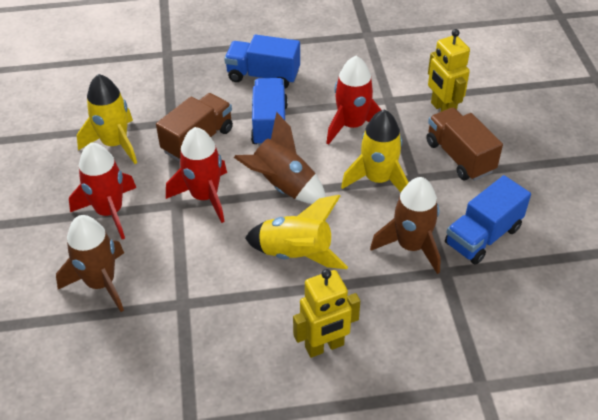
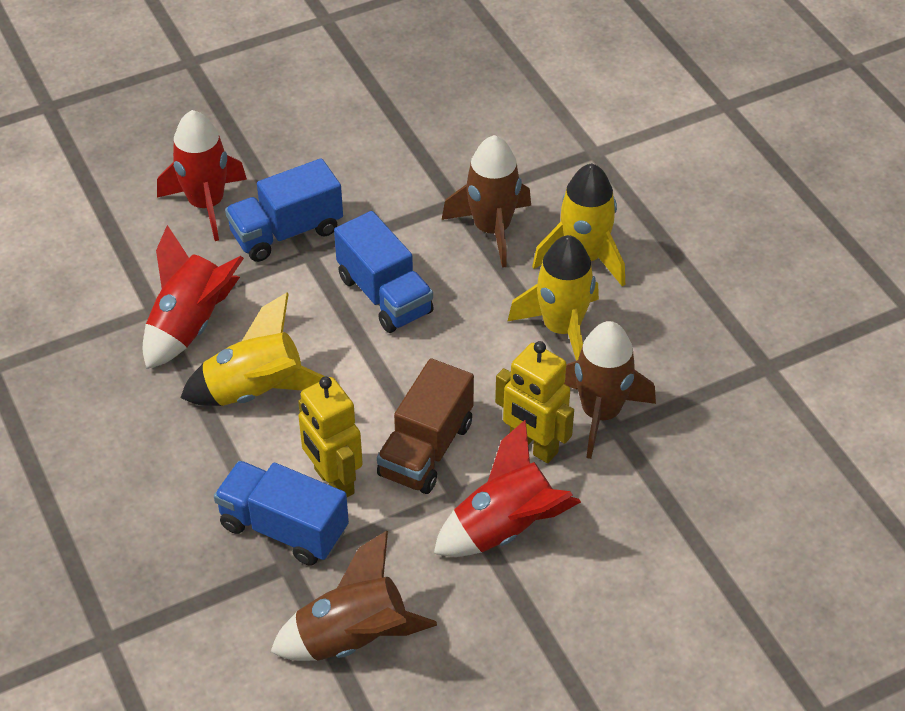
brown truck: 2 -> 1

